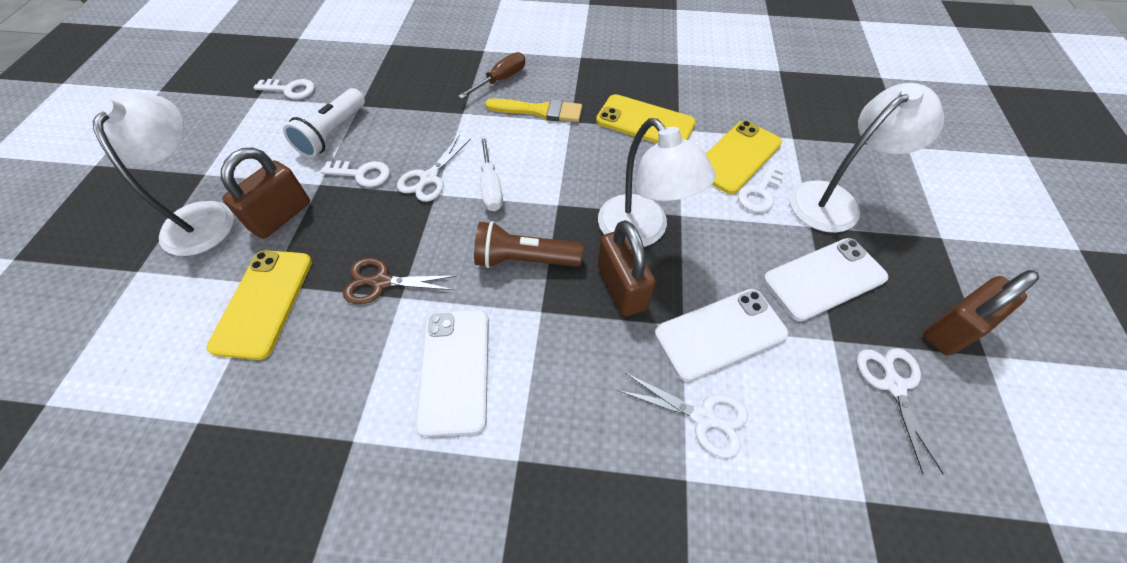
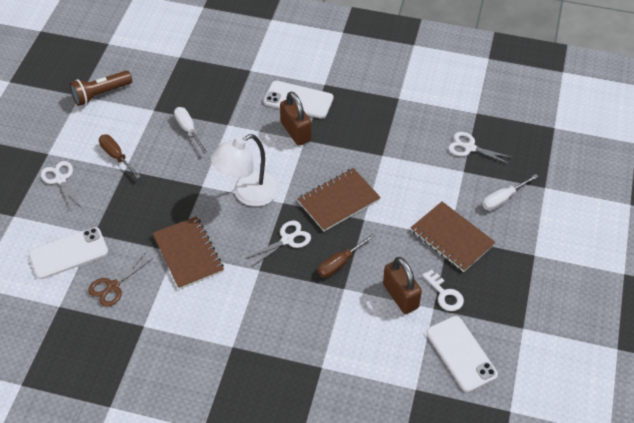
brown notebook: 0 -> 3
brown padlock: 3 -> 2
brown screwdriver: 1 -> 2
white flashlight: 1 -> 0
white key: 3 -> 1
white lamp: 3 -> 1
white screwdriver: 1 -> 2
yellow brush: 1 -> 0
yellow phone: 3 -> 0

